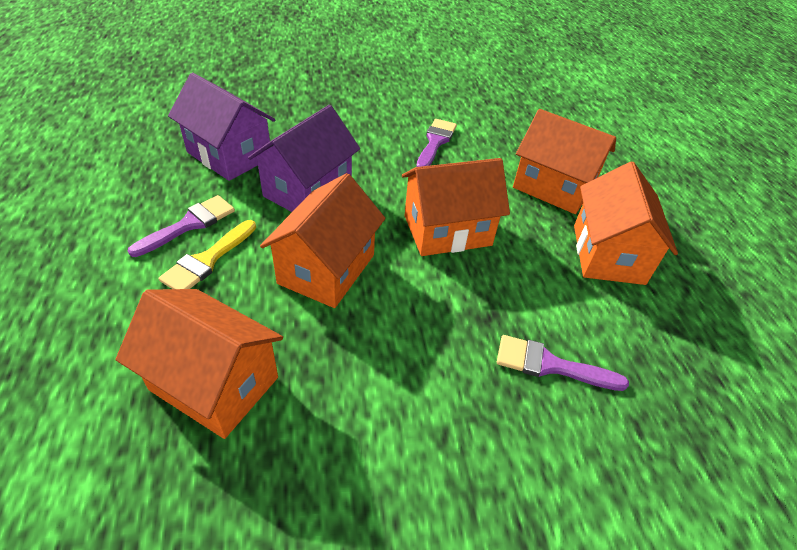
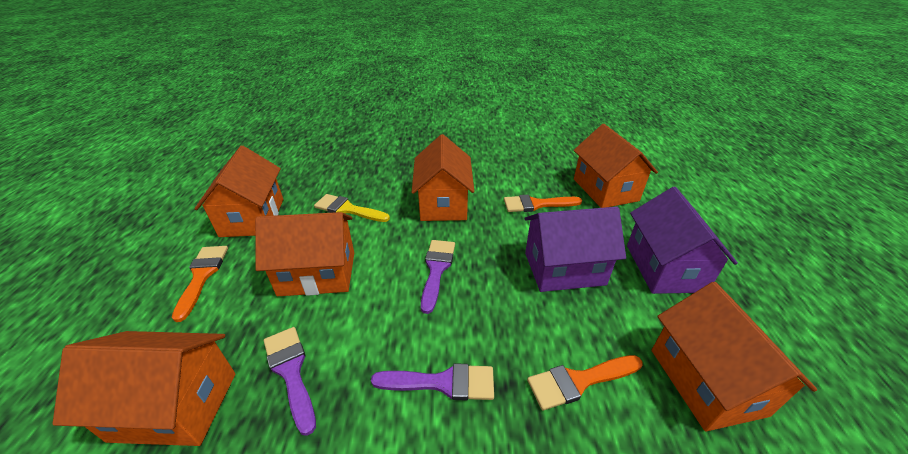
orange brush: 0 -> 3
orange house: 5 -> 6

